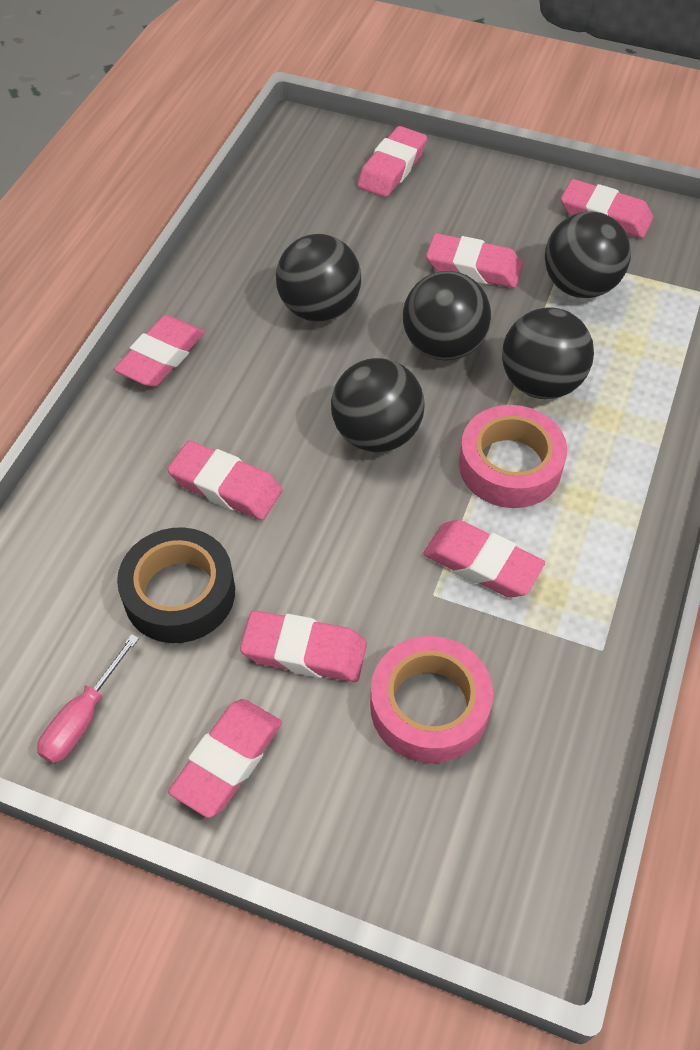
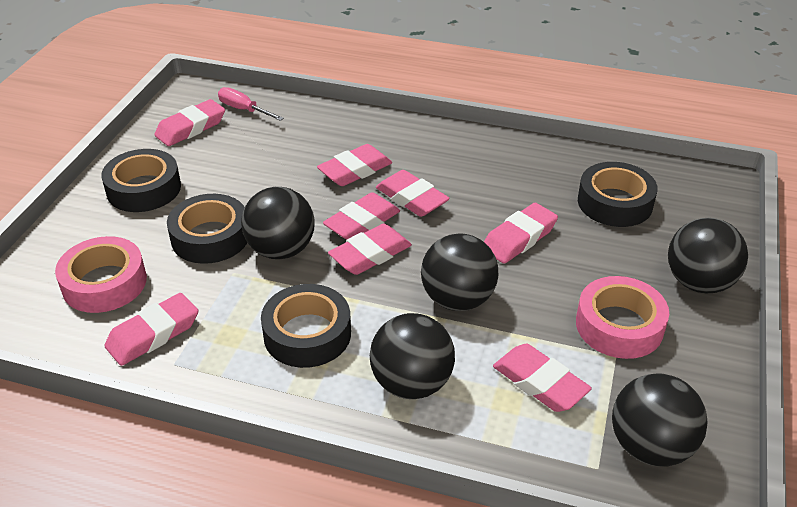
black tape: 1 -> 4

